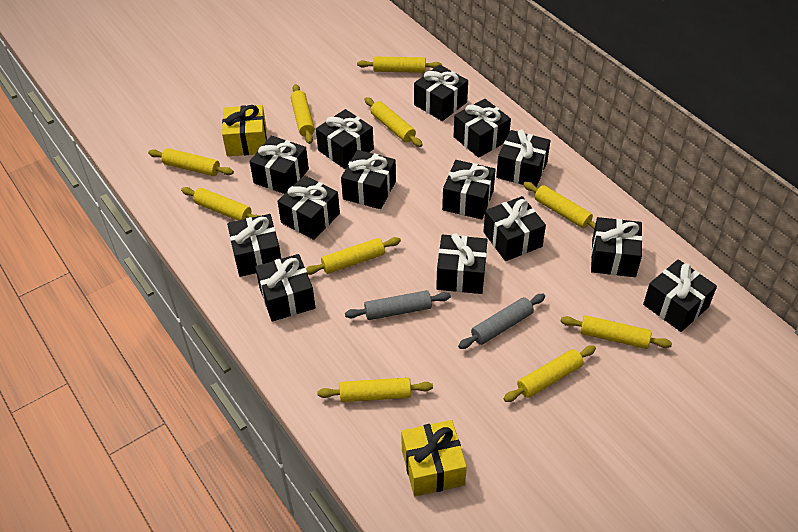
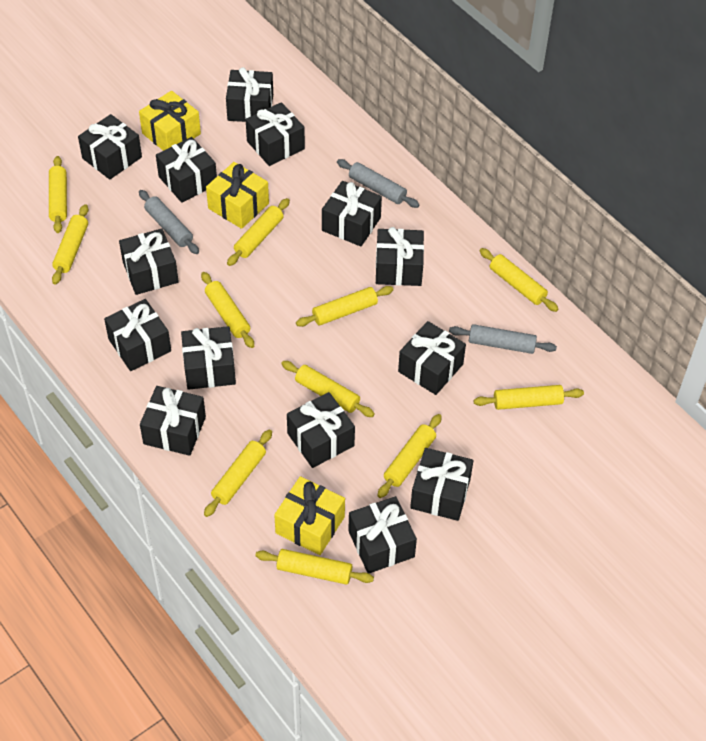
grey rolling pin: 2 -> 3
yellow gift: 2 -> 3
yellow rolling pin: 10 -> 11

